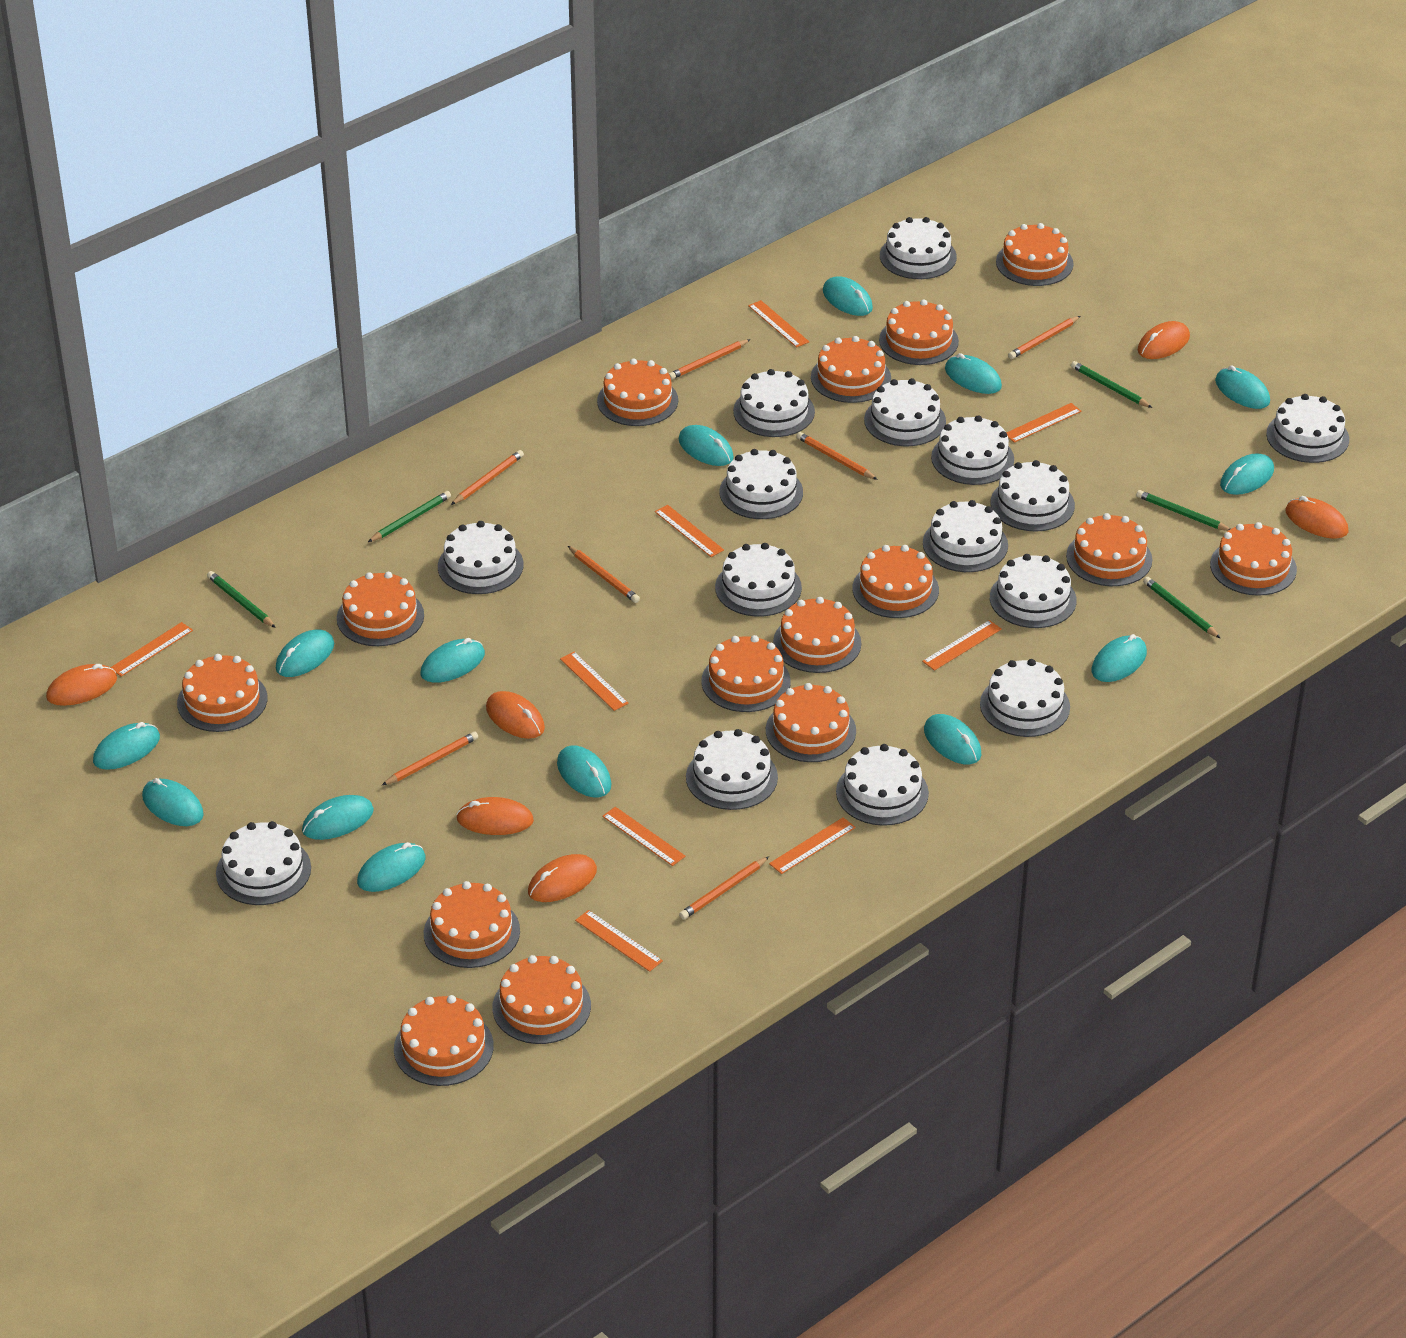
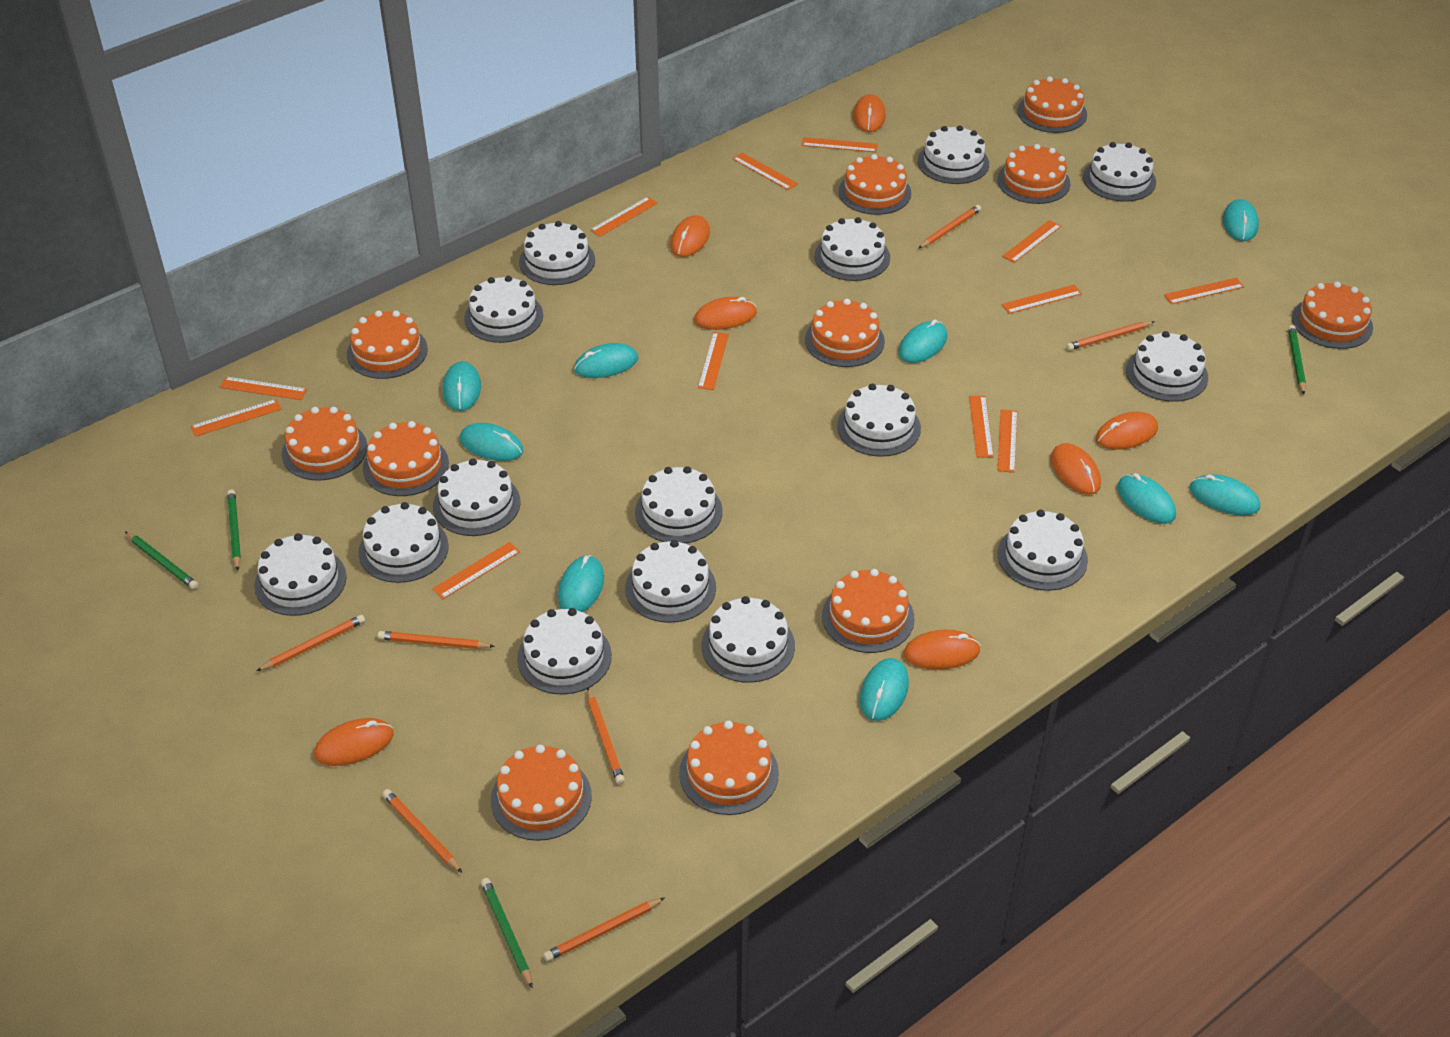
green pencil: 5 -> 4
orange cake: 15 -> 11
orange mouse: 6 -> 7
orange ruler: 9 -> 12
turquoise mouse: 14 -> 9

